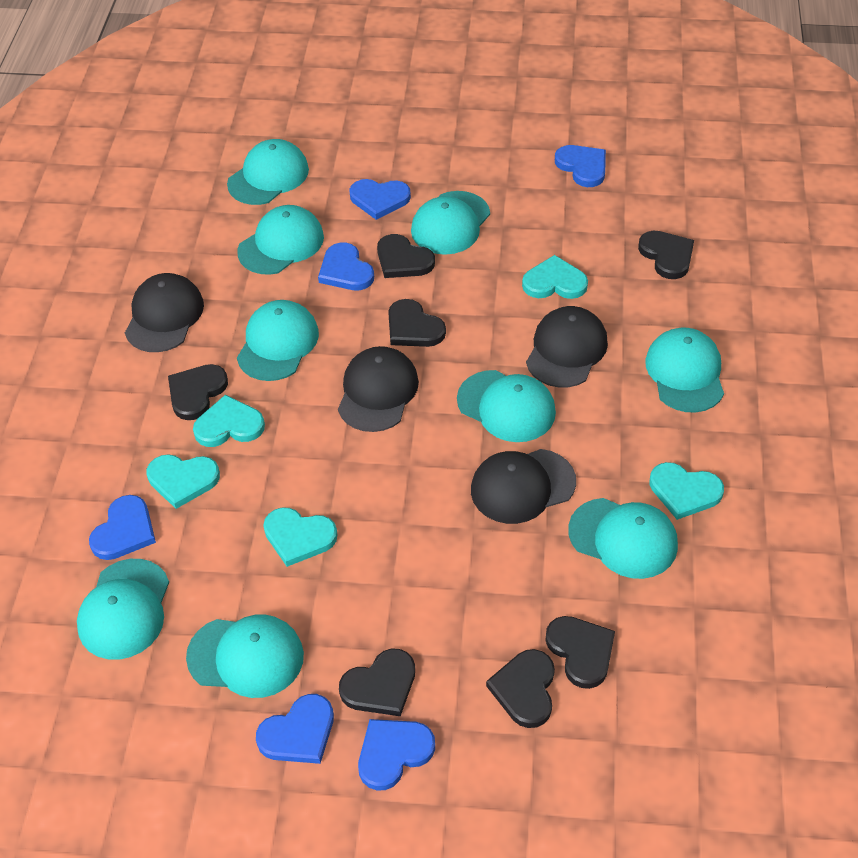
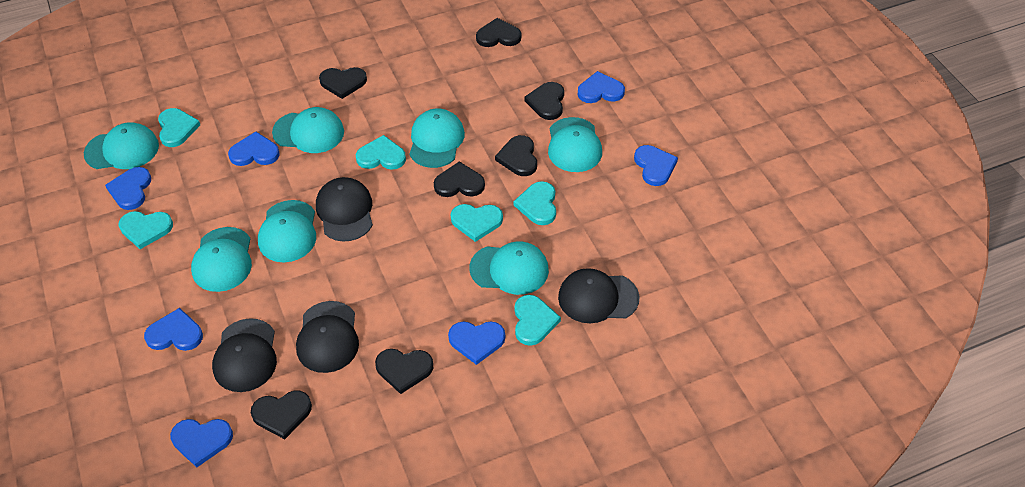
blue heart: 6 -> 7
turquoise cap: 9 -> 7
turquoise heart: 5 -> 6

